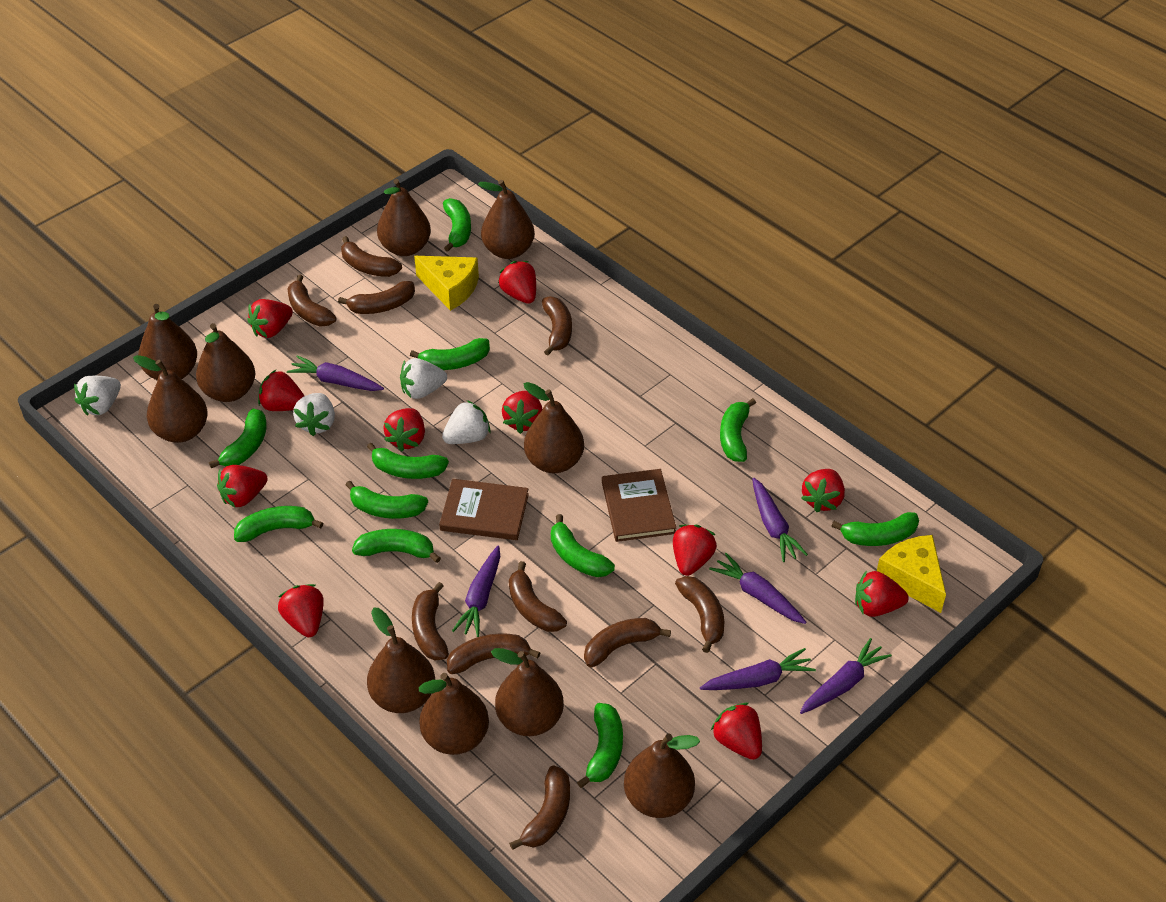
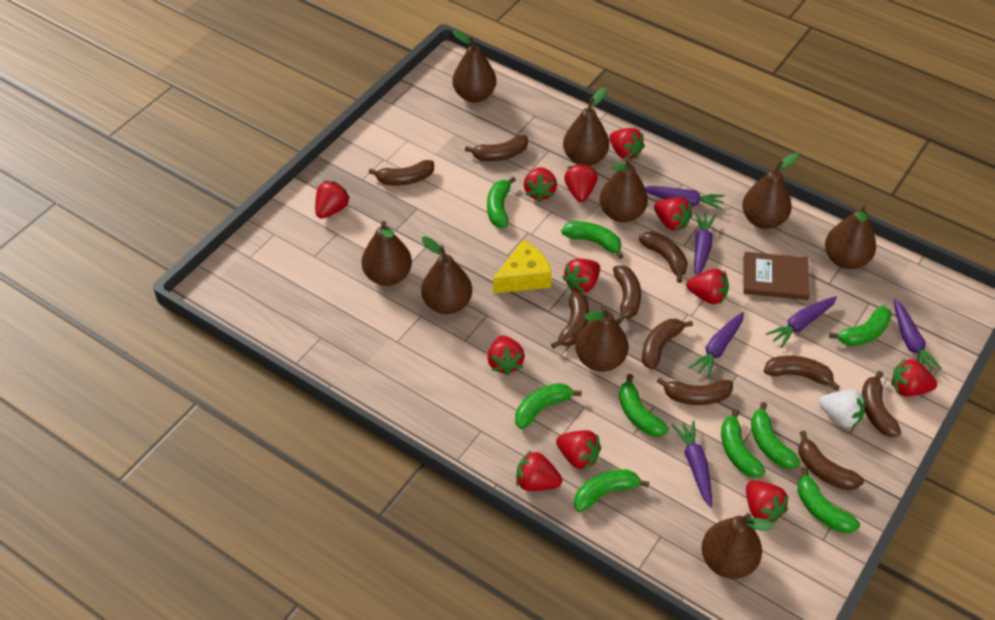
brown book: 2 -> 1
brown pear: 10 -> 9
green banana: 11 -> 9
red strawberry: 11 -> 12
white strawberry: 4 -> 1
yellow cheese: 2 -> 1

